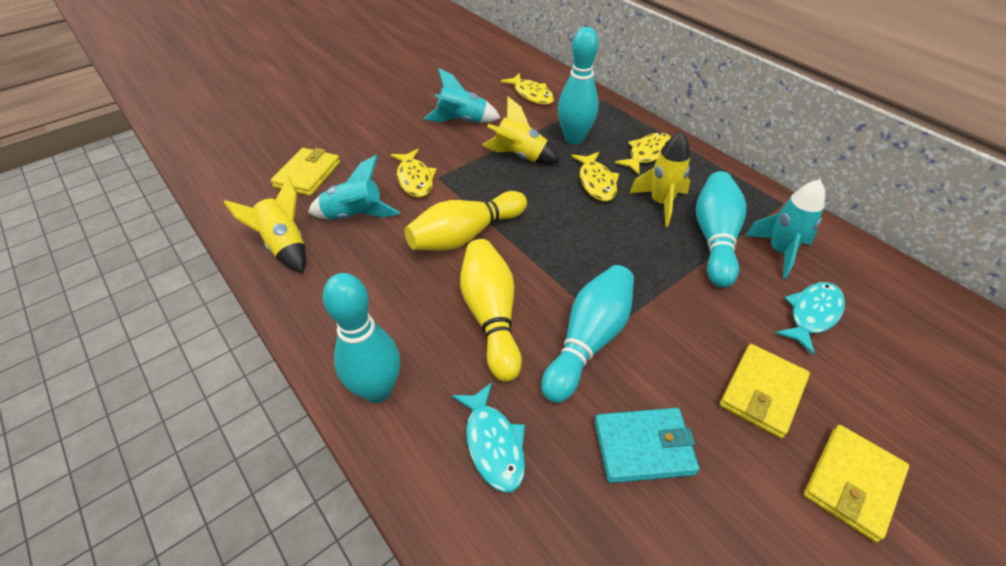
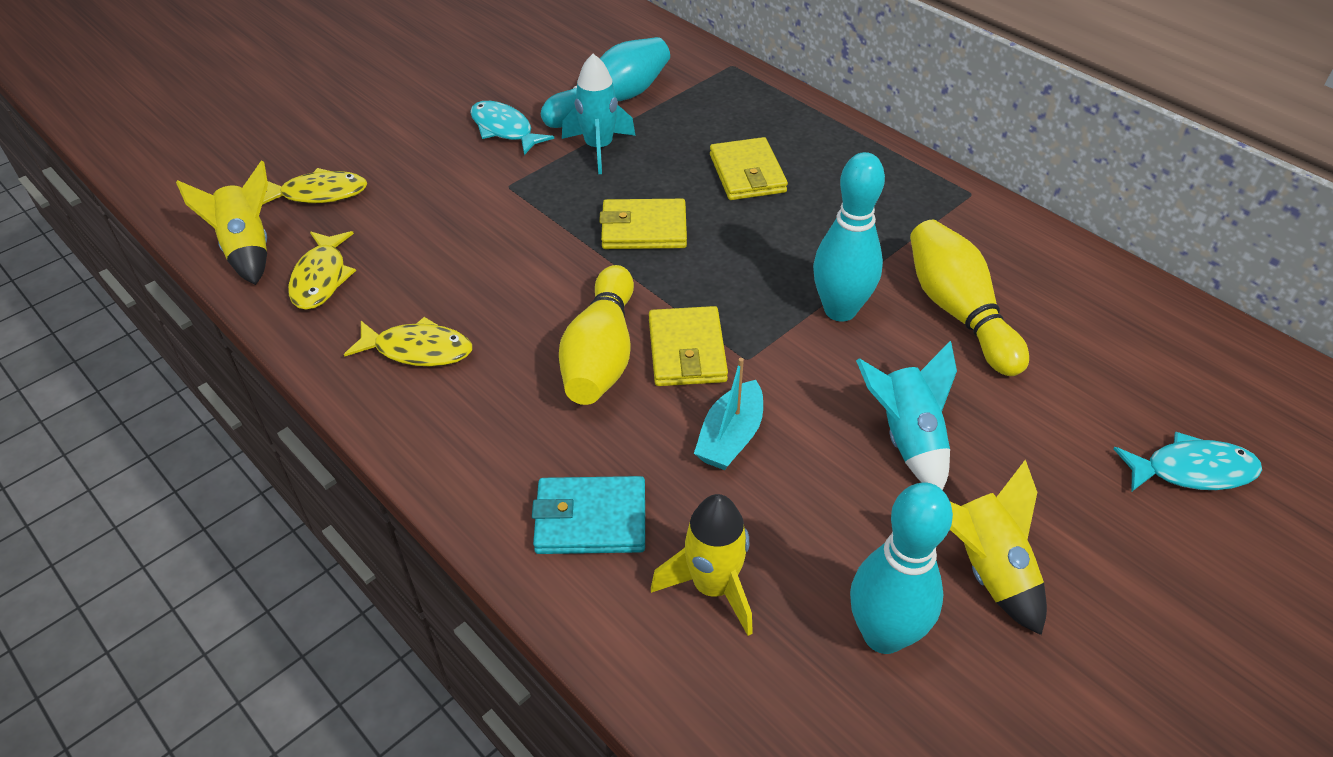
turquoise boat: 0 -> 1
turquoise bowling pin: 4 -> 3
turquoise rocket: 3 -> 2
yellow fish: 4 -> 3

